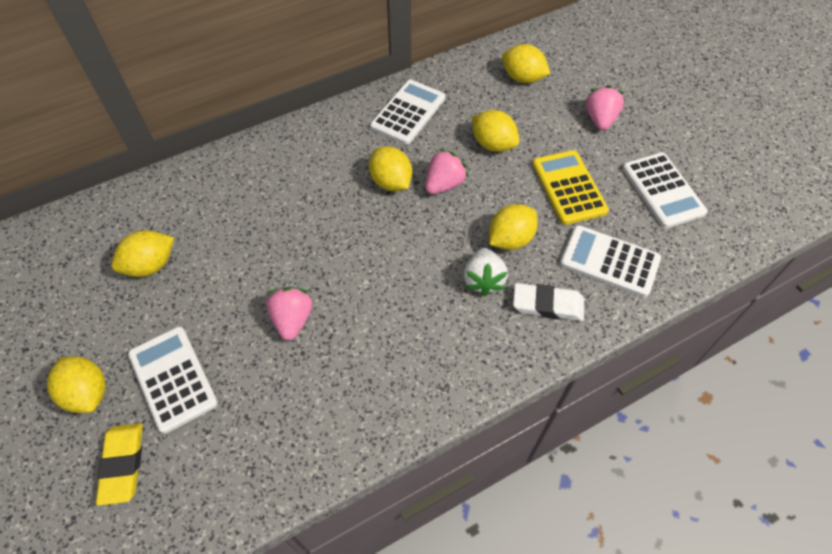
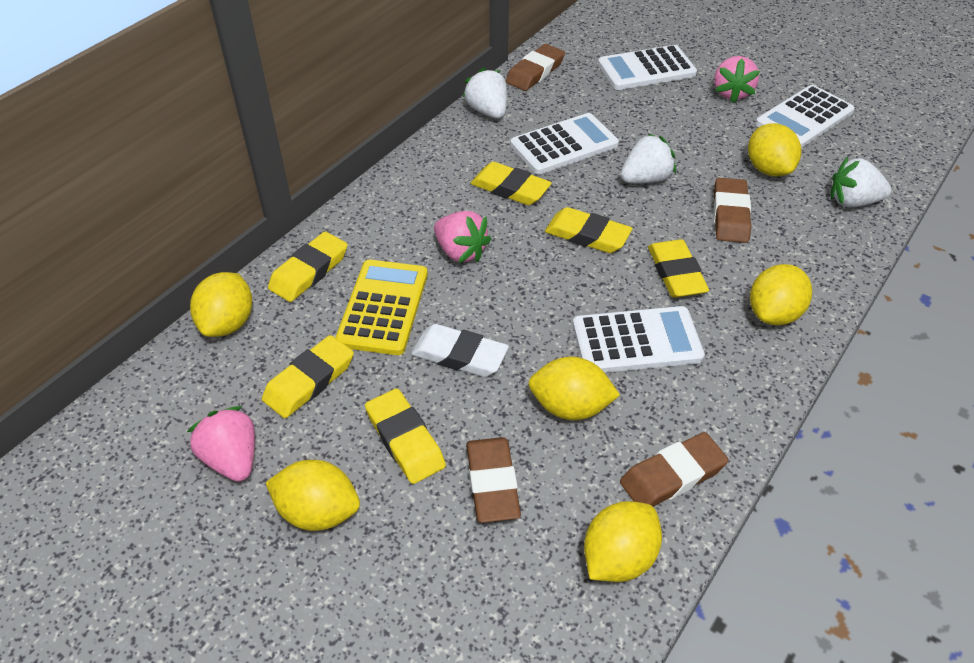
brown eraser: 0 -> 4
white strawberry: 1 -> 3
yellow eraser: 1 -> 6

